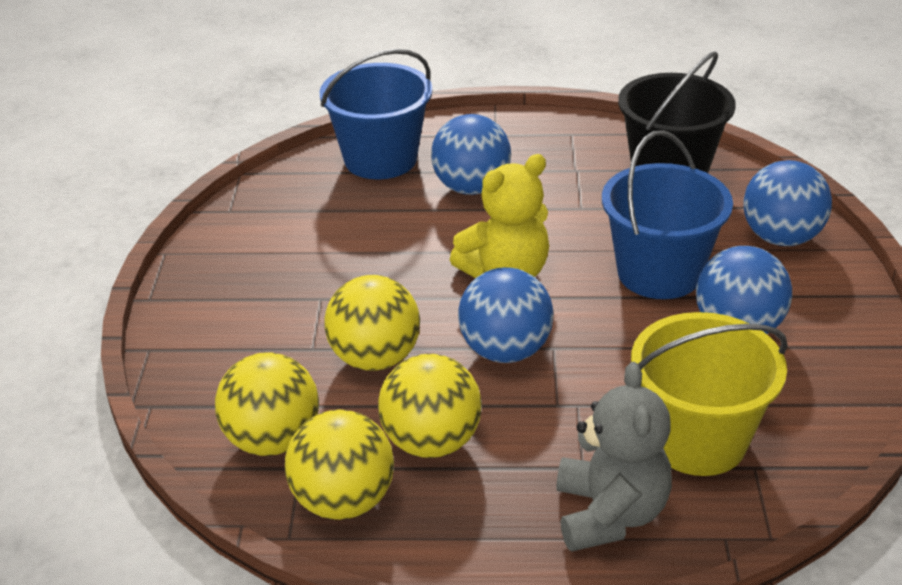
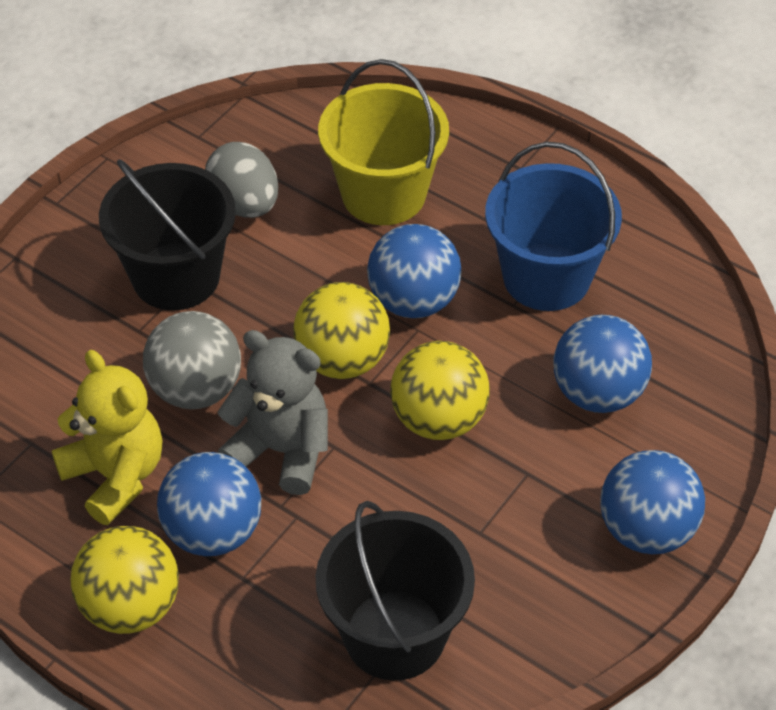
black bucket: 1 -> 2
blue bucket: 2 -> 1
grey ball: 0 -> 1
grey egg: 0 -> 1
yellow ball: 4 -> 3

